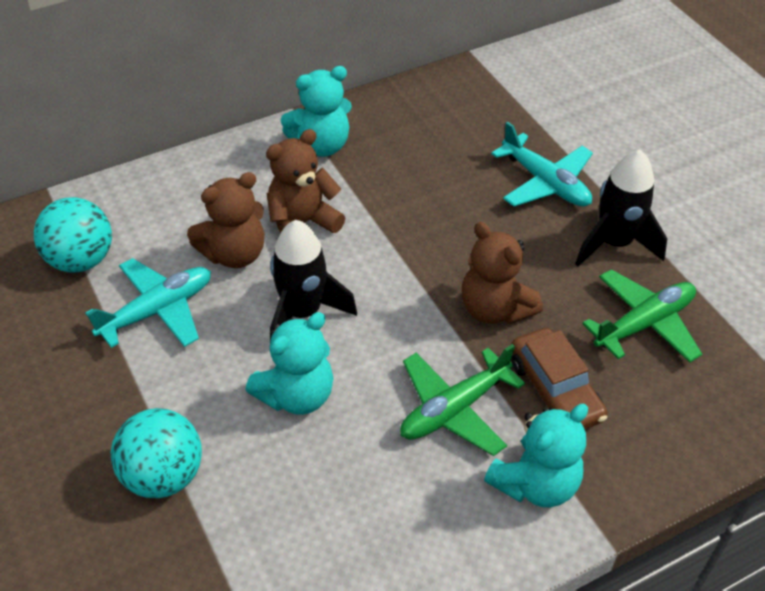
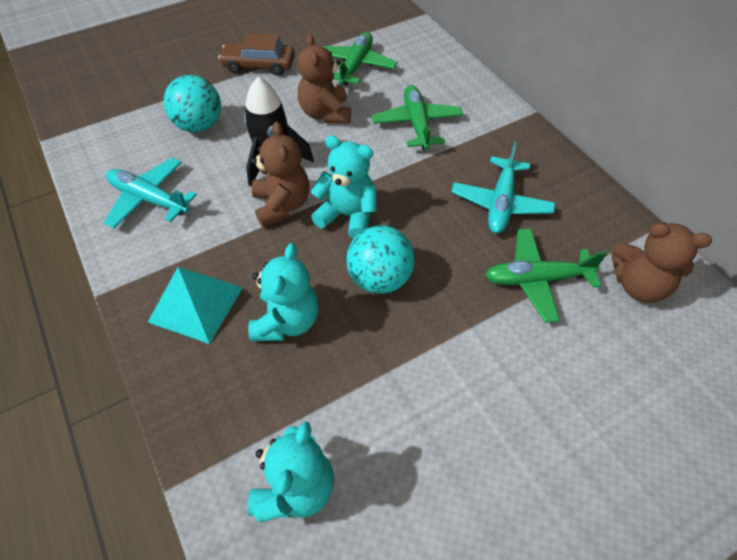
black rocket: 2 -> 1
green plane: 2 -> 3
turquoise pyramid: 0 -> 1

